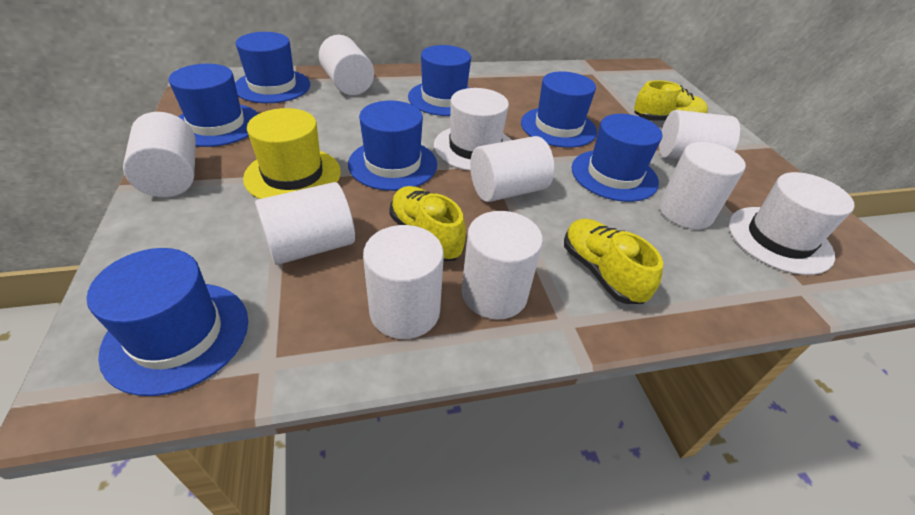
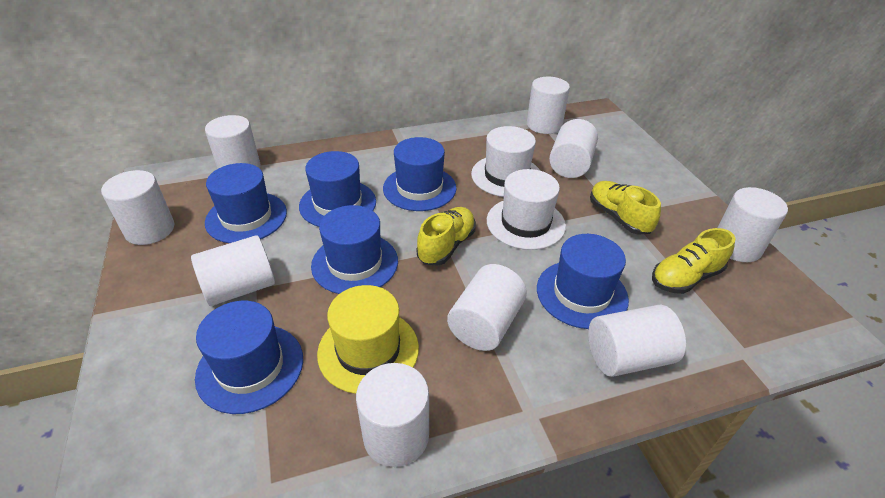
blue hat: 7 -> 6
white cylinder: 8 -> 9

